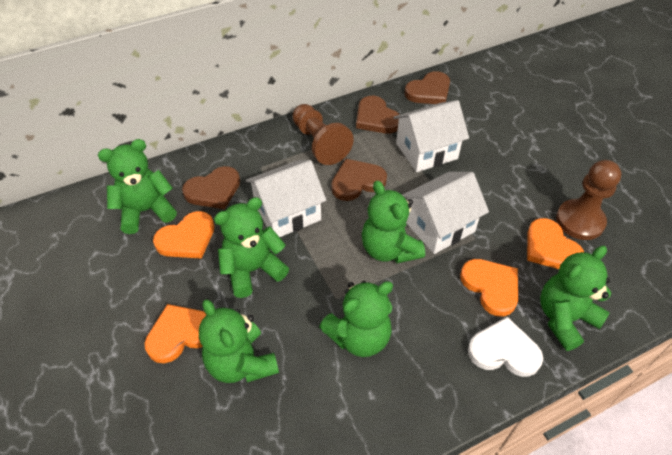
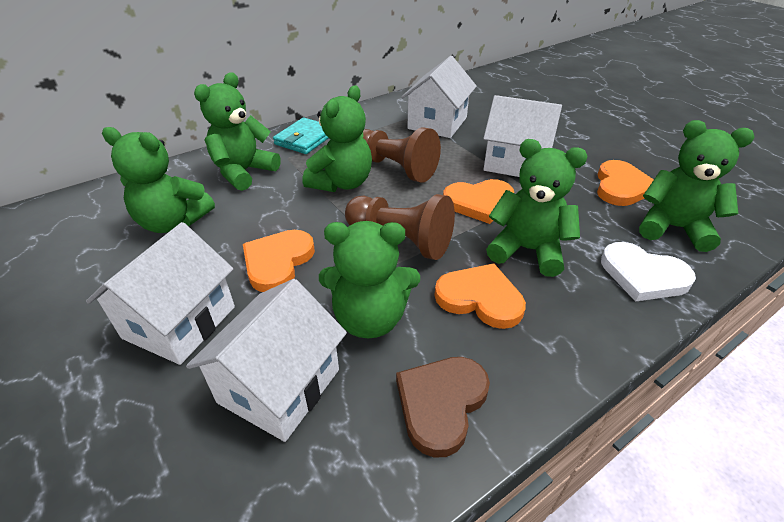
brown heart: 4 -> 1
turquoise wallet: 0 -> 1
white house: 3 -> 4

